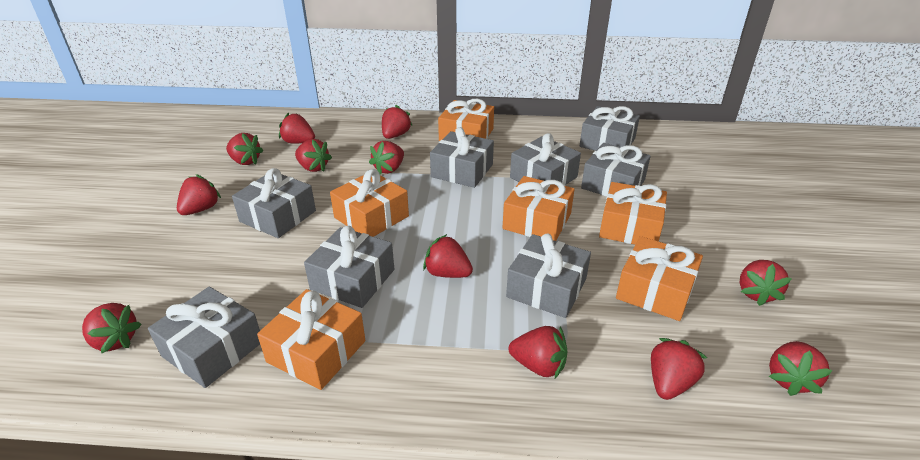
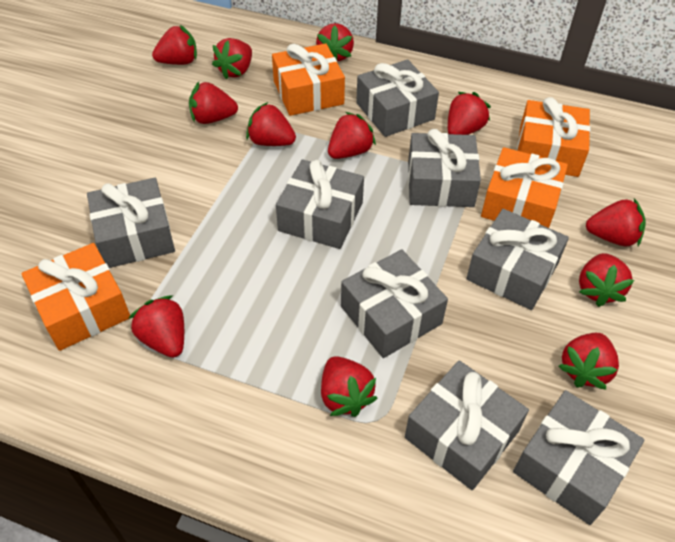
orange gift: 6 -> 4

